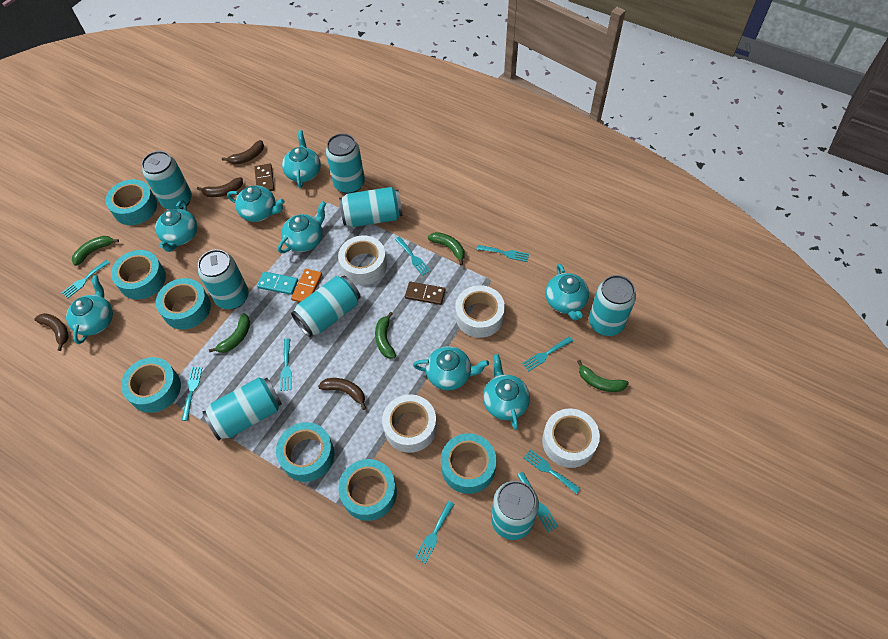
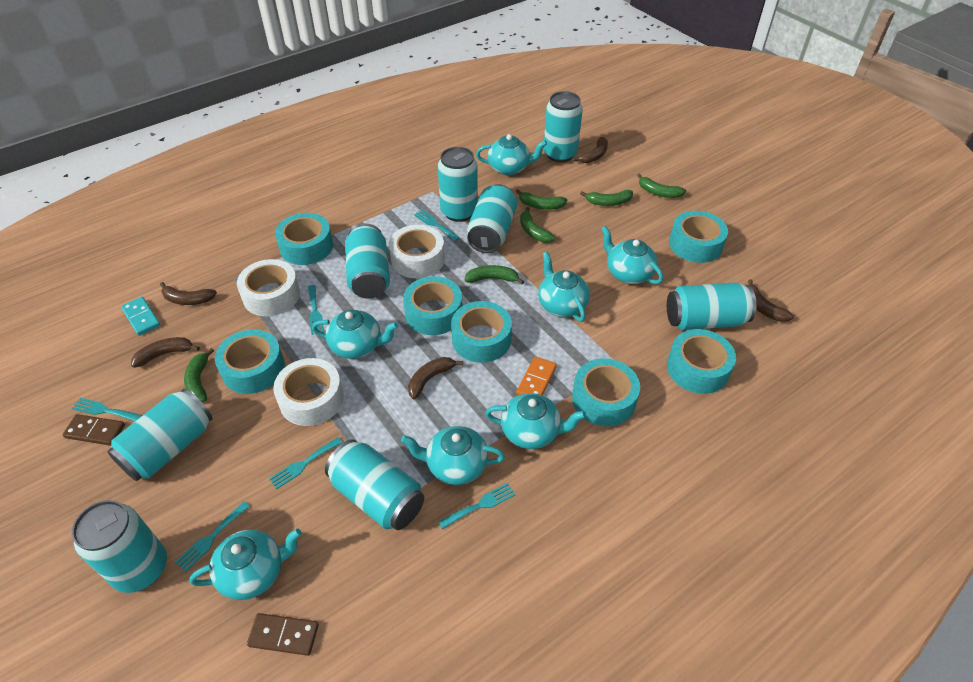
brown banana: 4 -> 5
green banana: 5 -> 6
turquoise fork: 9 -> 6
turquoise teapot: 8 -> 7
white tape: 4 -> 3

